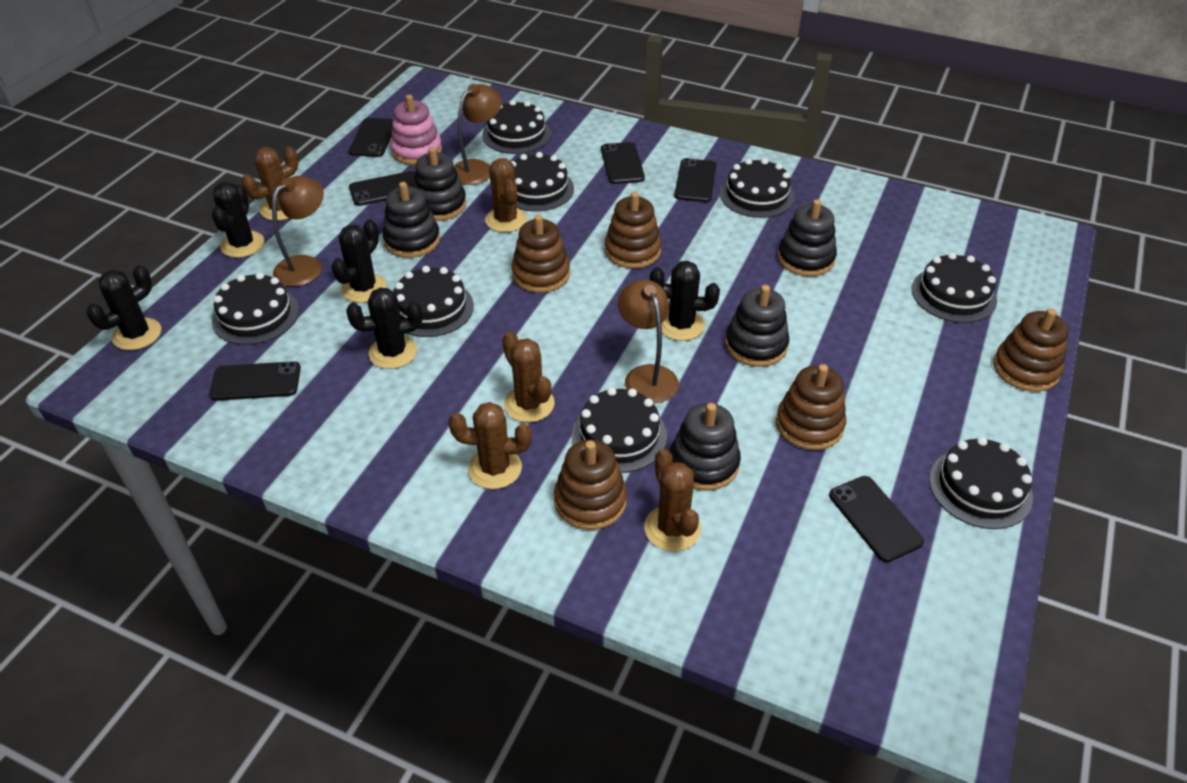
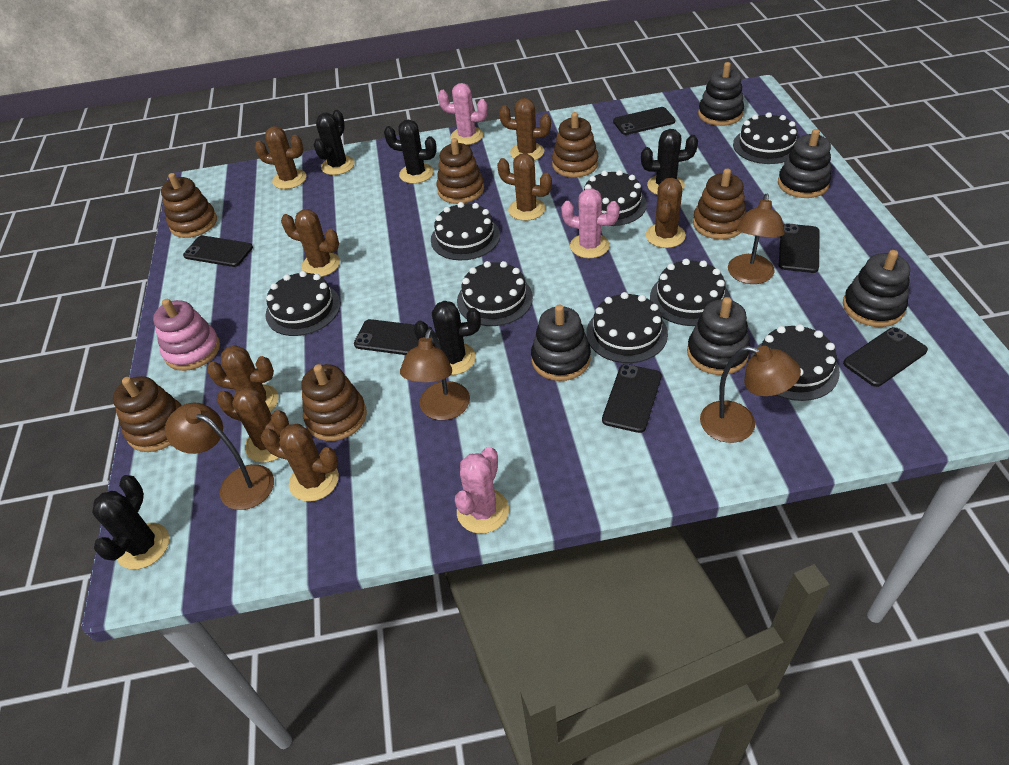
brown cactus: 5 -> 8
brown lamp: 3 -> 4
brown stacking toy: 5 -> 6
pink cactus: 0 -> 3

